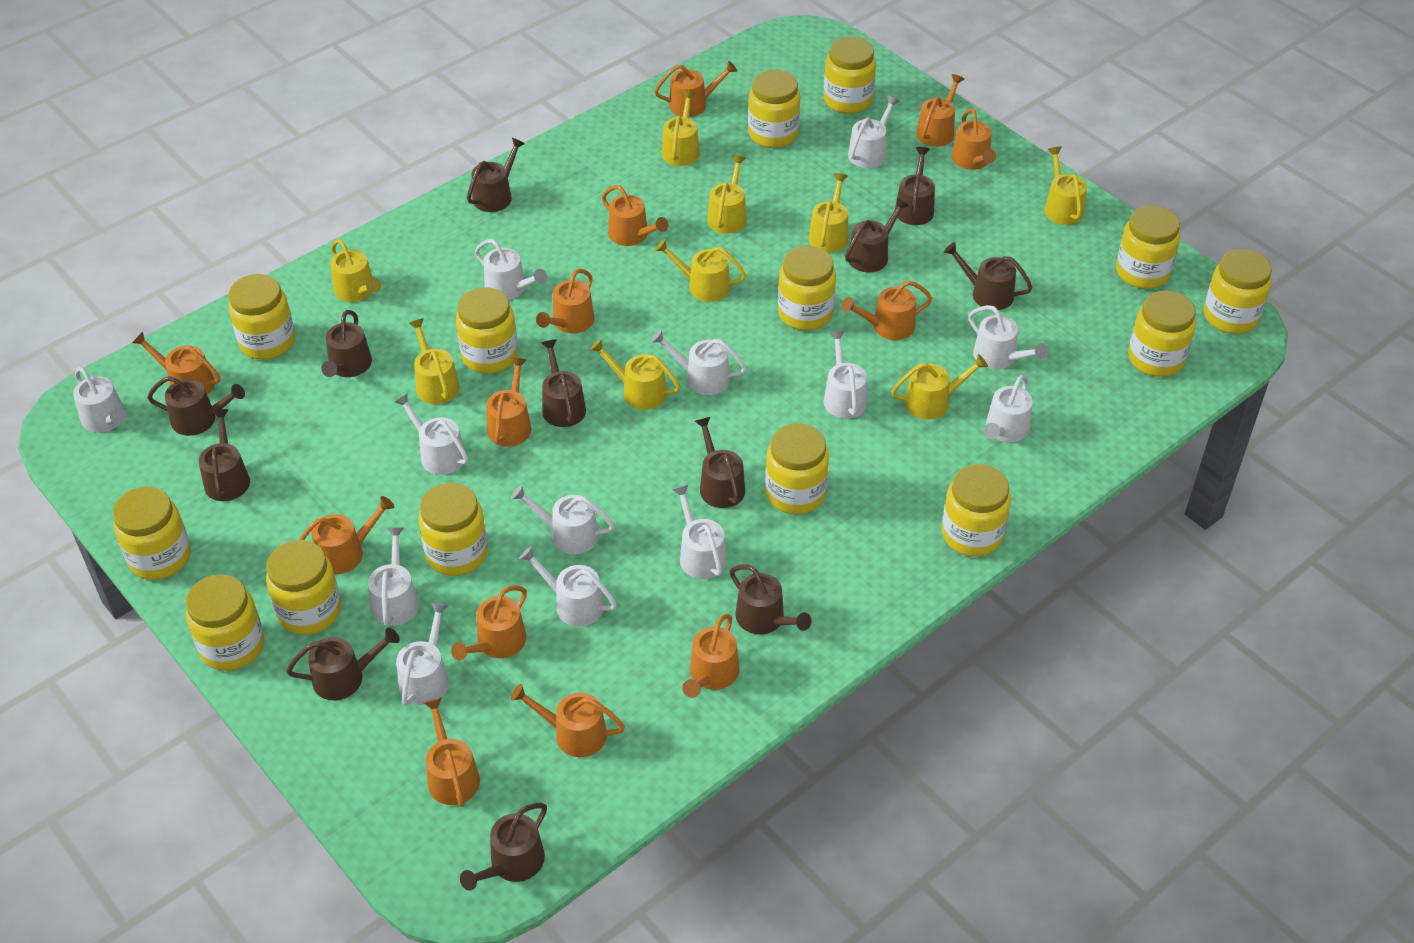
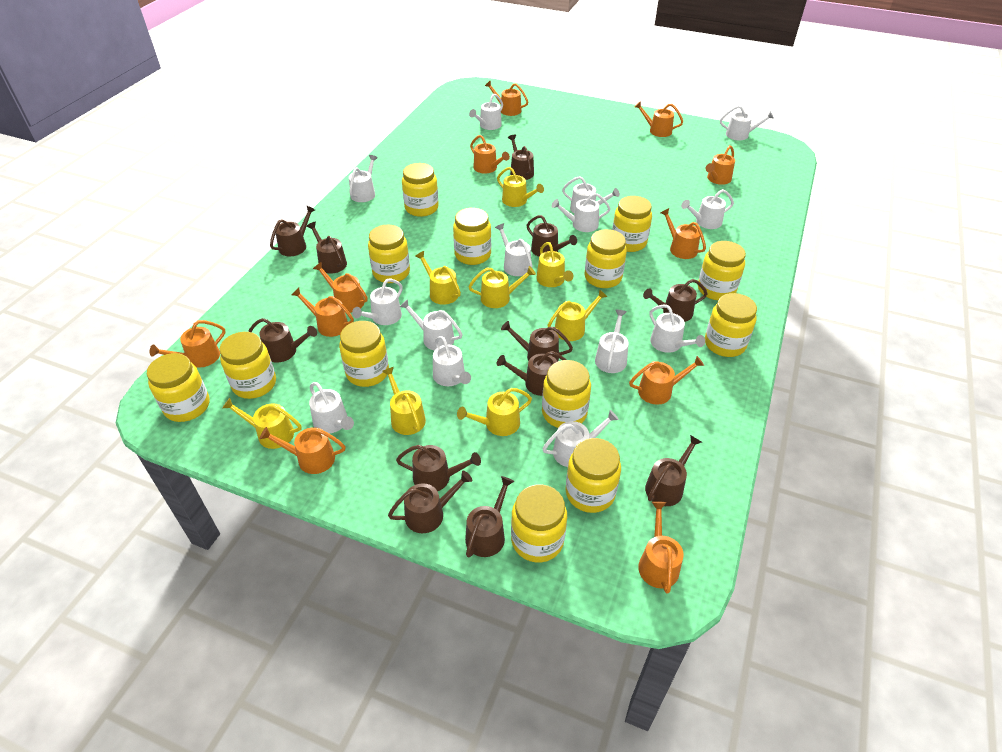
orange watering can: 13 -> 11
white watering can: 13 -> 14
yellow jar: 14 -> 13
yellow watering can: 9 -> 8

